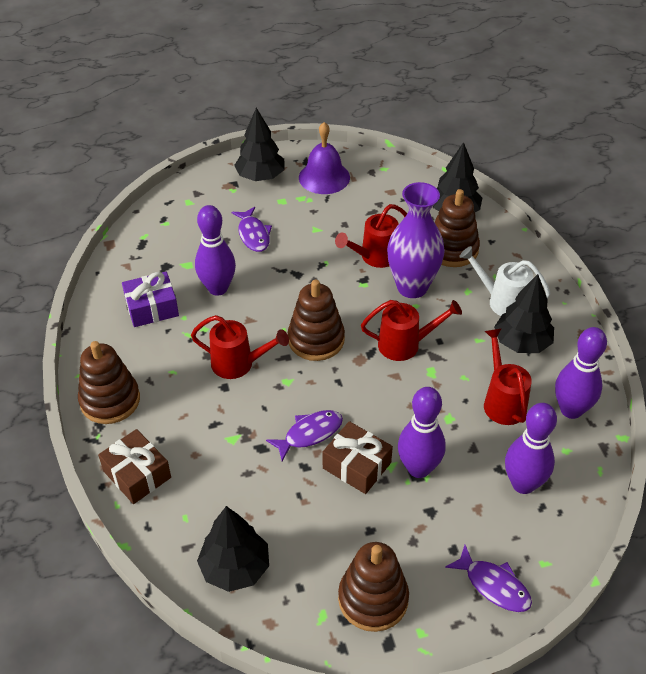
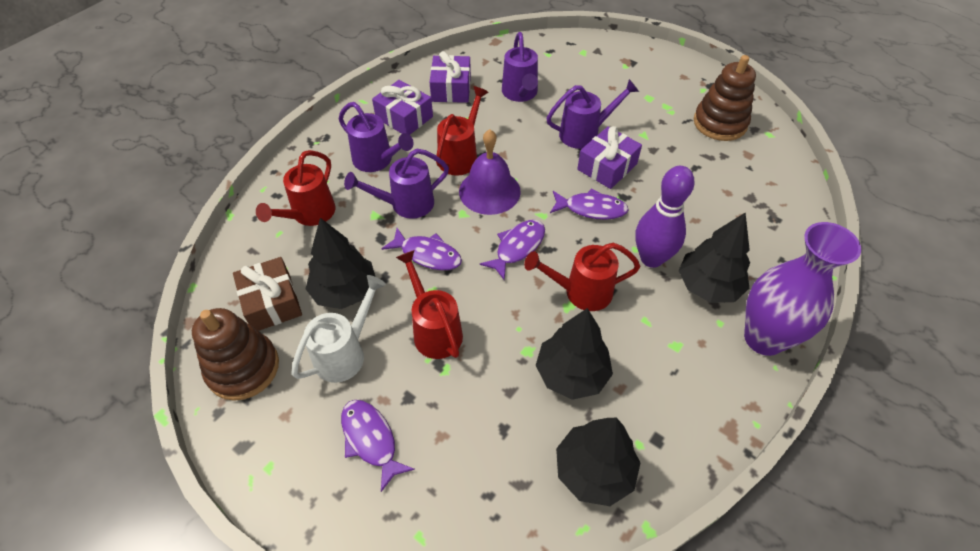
brown gift: 2 -> 1
brown stacking toy: 4 -> 2
purple bowling pin: 4 -> 1
purple fish: 3 -> 4
purple gift: 1 -> 3
purple watering can: 0 -> 4

